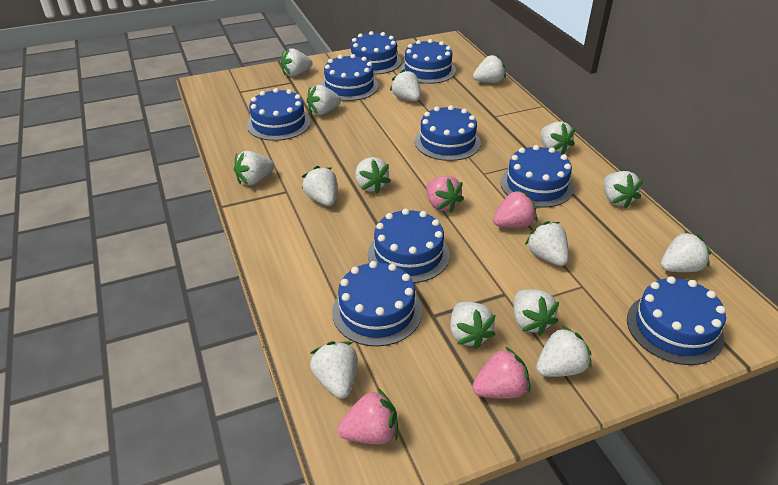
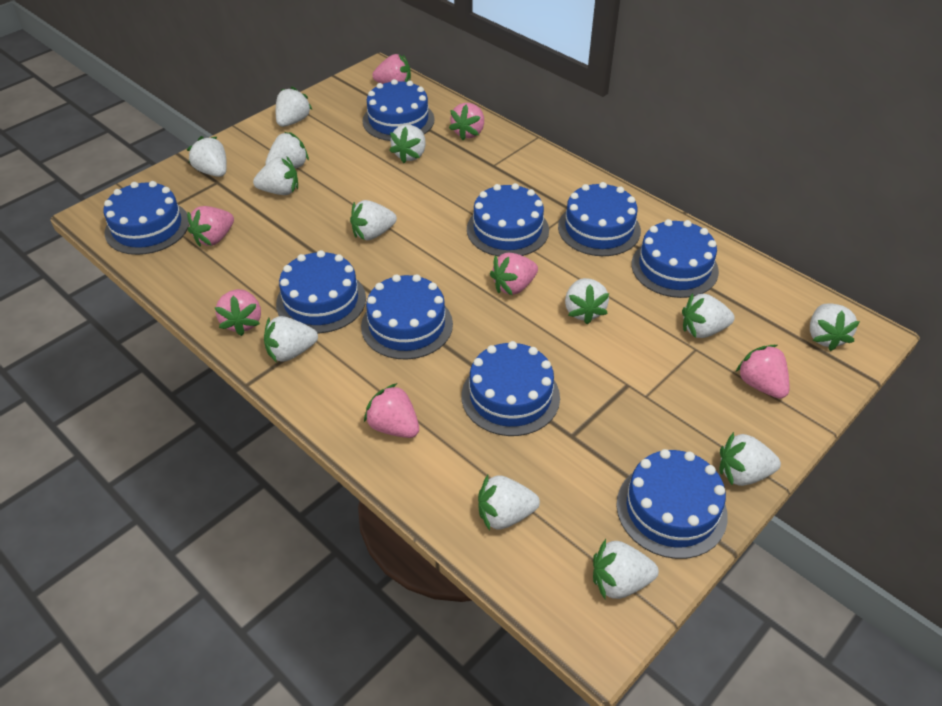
pink strawberry: 4 -> 7
white strawberry: 15 -> 13

